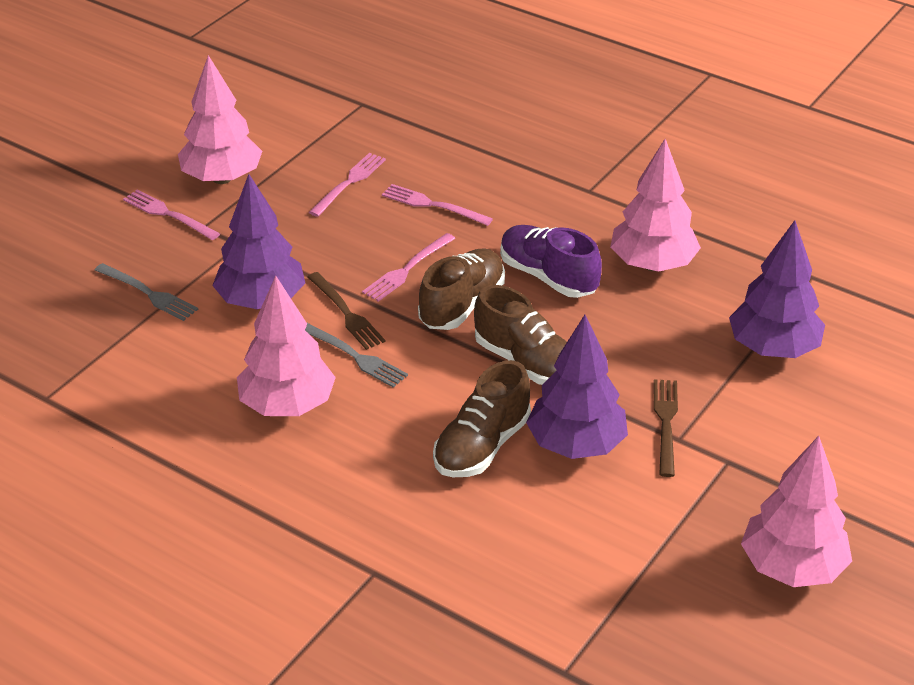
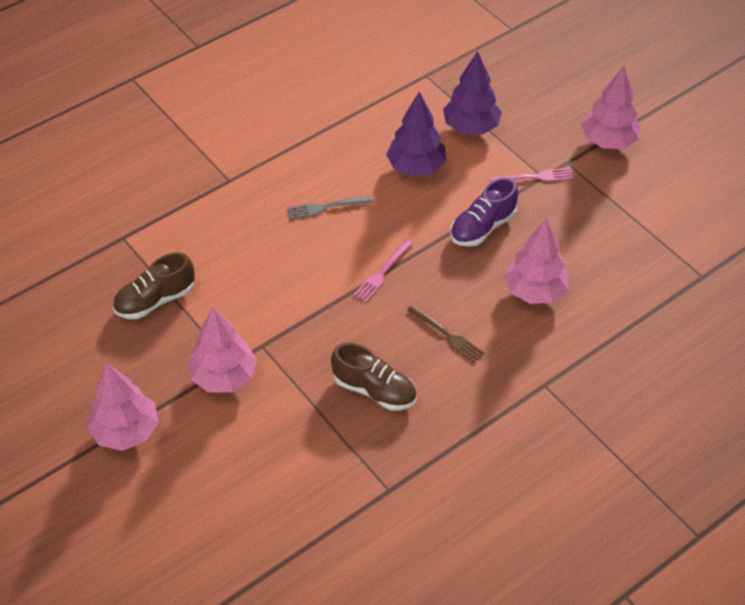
brown fork: 2 -> 1
brown shoe: 3 -> 2
grey fork: 2 -> 1
pink fork: 4 -> 2
purple tree: 3 -> 2

